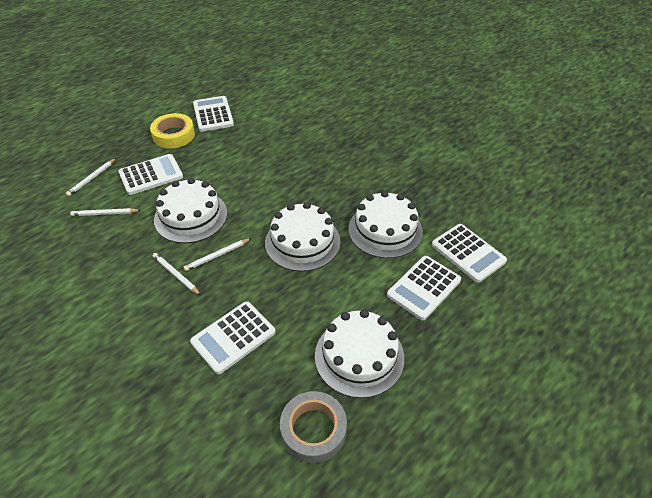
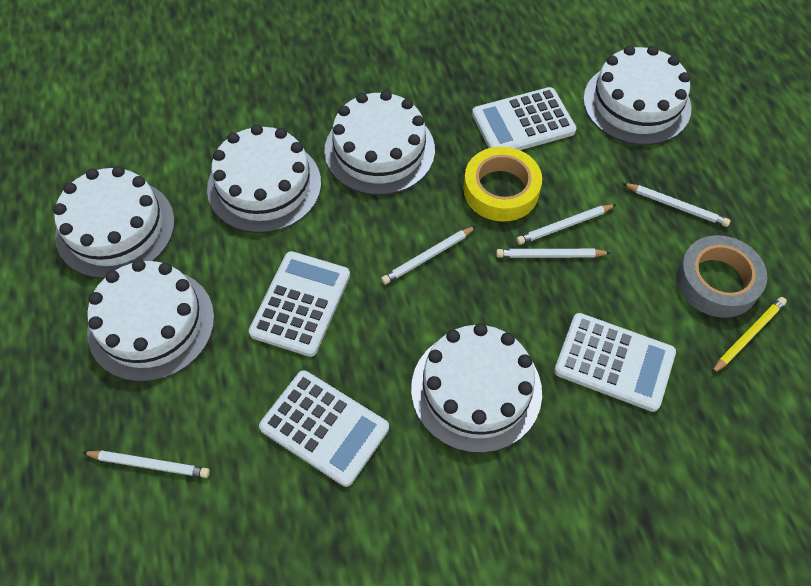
white cake: 4 -> 6
white calculator: 5 -> 4
white pencil: 4 -> 5
yellow pencil: 0 -> 1

